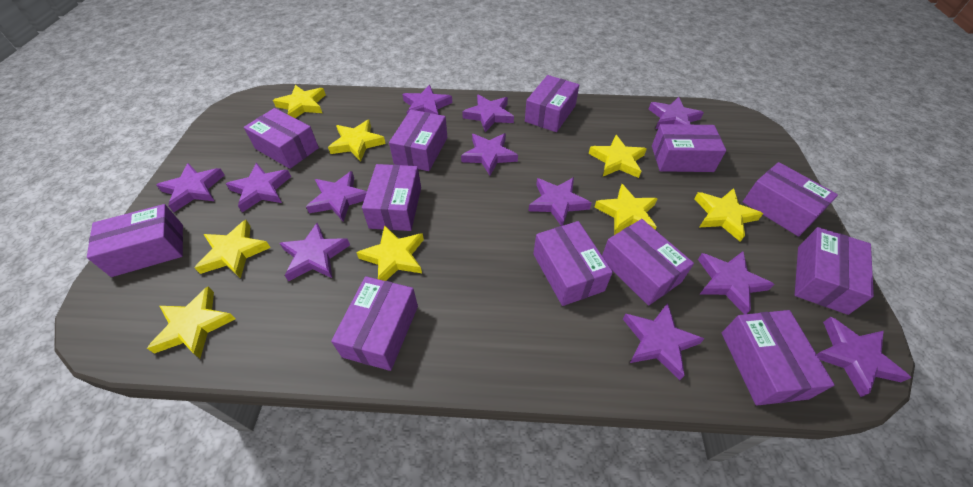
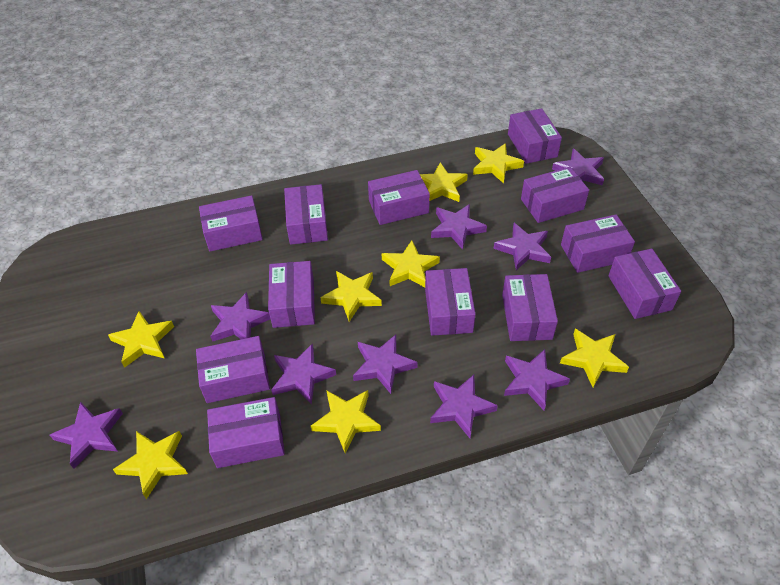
purple star: 12 -> 9

